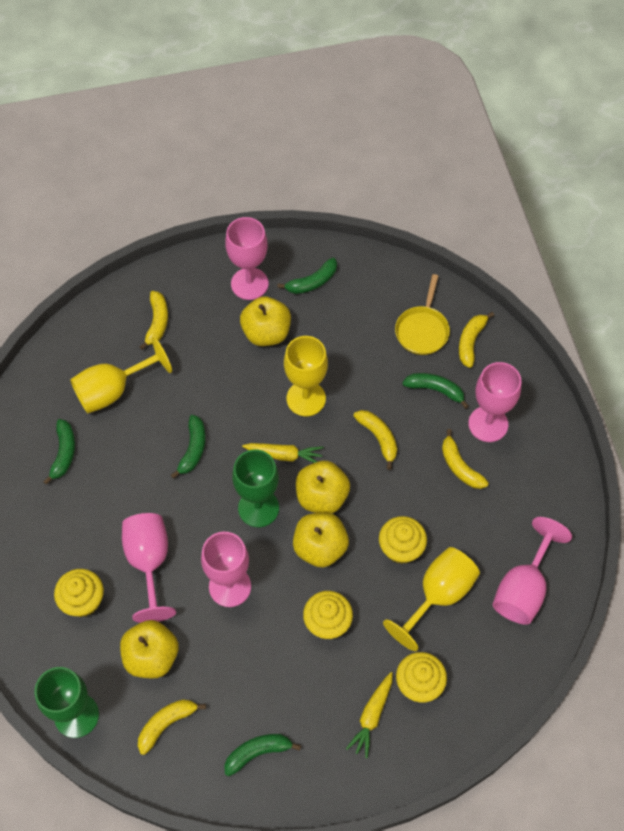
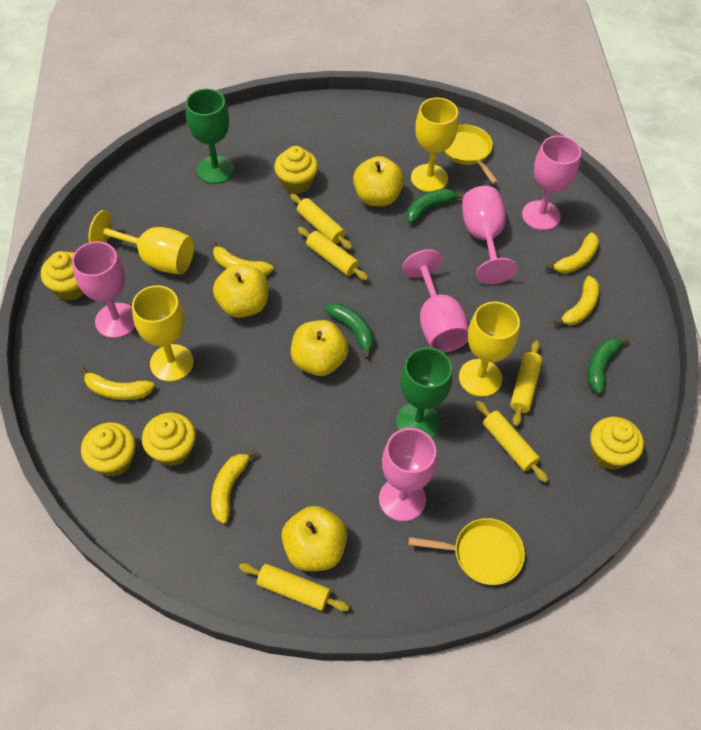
green banana: 5 -> 3
yellow carrot: 2 -> 0
yellow cupcake: 4 -> 5
yellow goblet: 3 -> 4
yellow pan: 1 -> 2
yellow rolling pin: 0 -> 5

